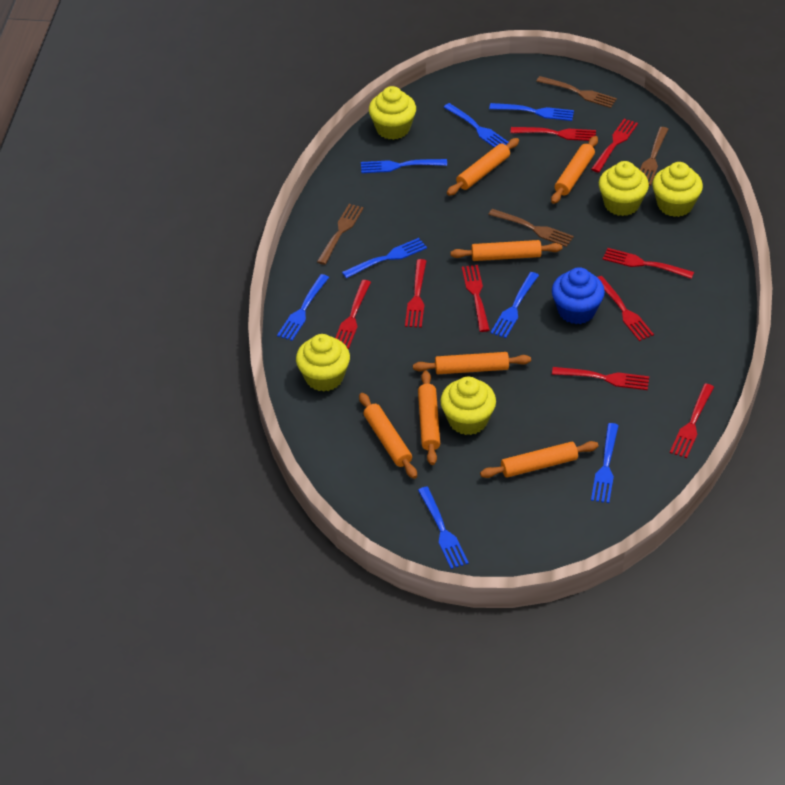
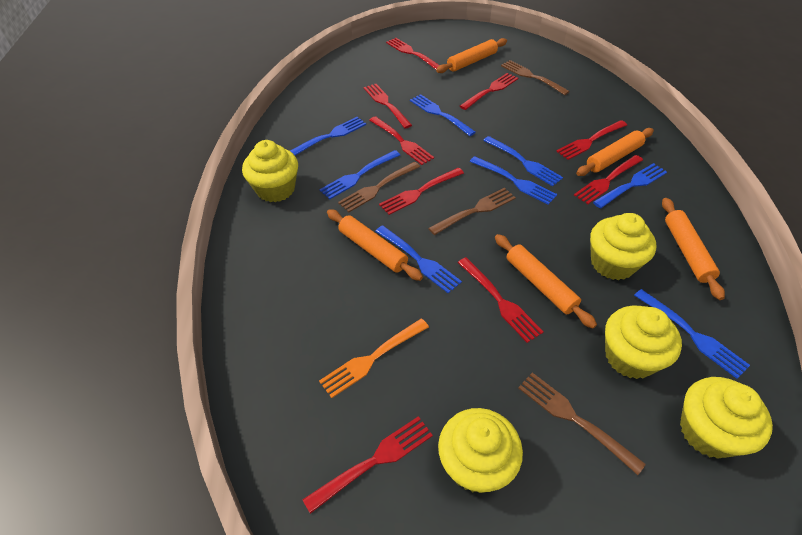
blue cupcake: 1 -> 0
orange fork: 0 -> 1
orange rolling pin: 7 -> 5

